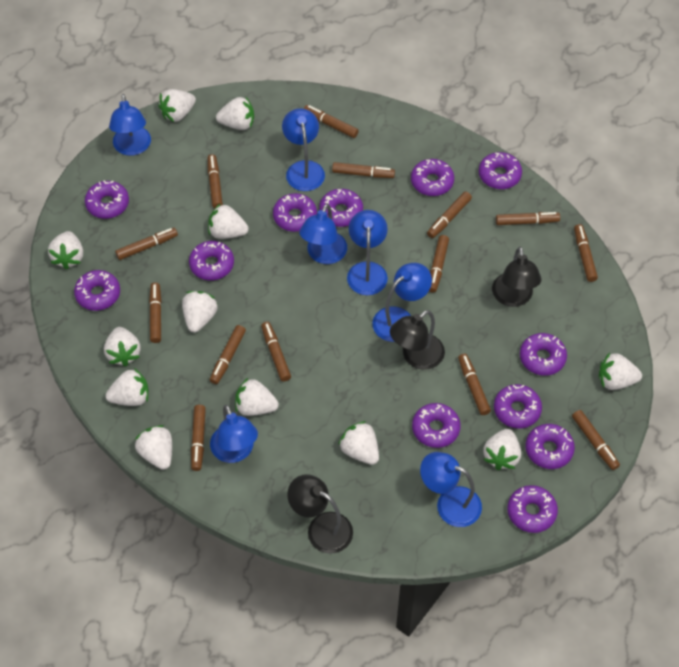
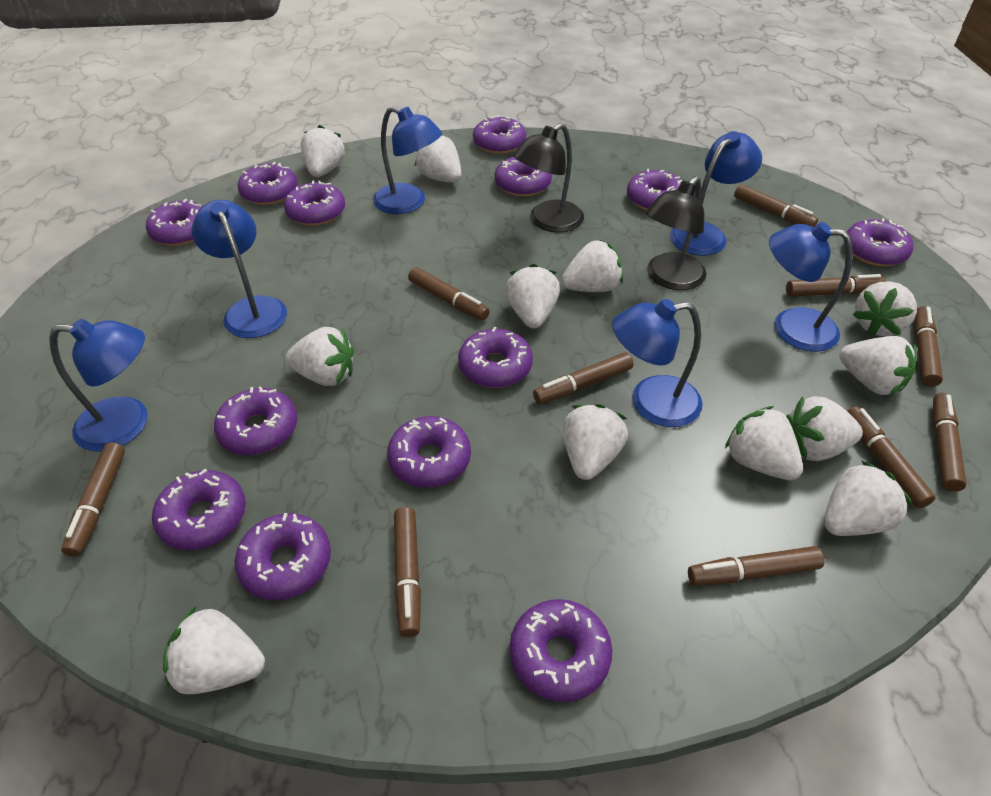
black lamp: 3 -> 2
blue lamp: 7 -> 6
brown marker: 14 -> 10
purple donut: 12 -> 13

